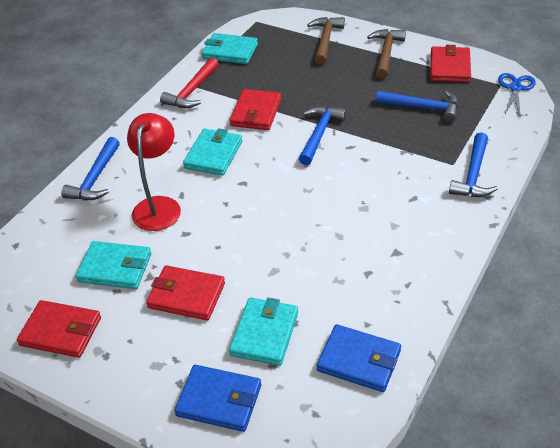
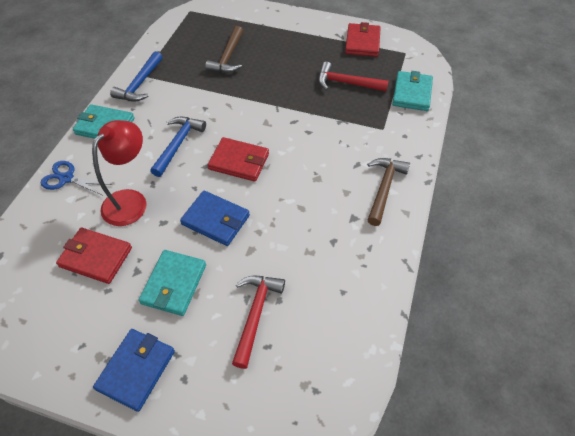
blue hammer: 4 -> 2
red hammer: 1 -> 2
red wallet: 4 -> 3
turquoise wallet: 4 -> 3

